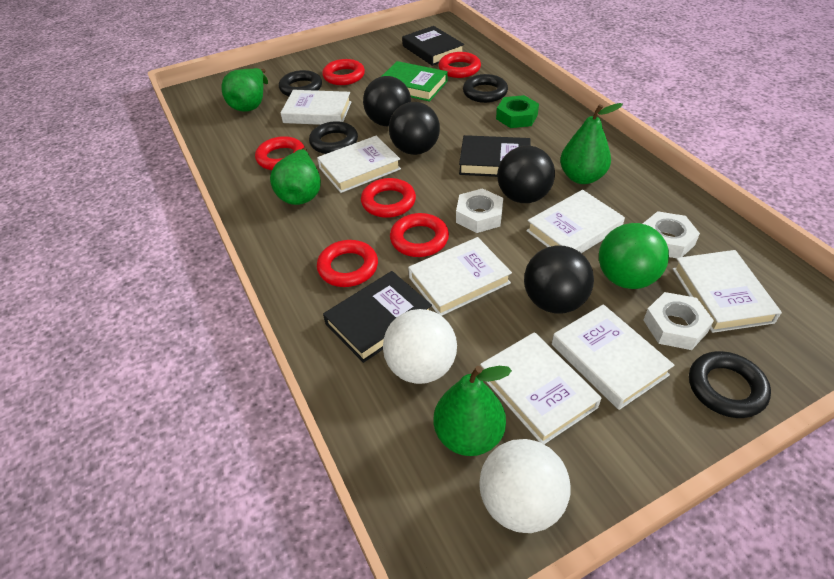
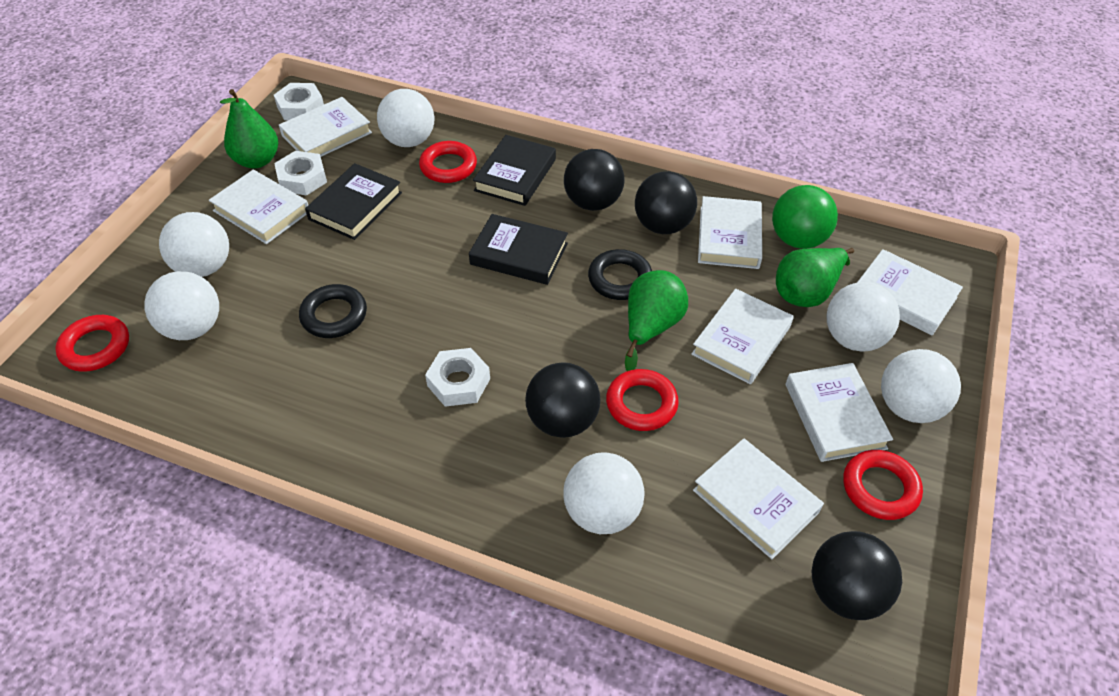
black ring: 4 -> 2
green book: 1 -> 0
green nut: 1 -> 0
green pear: 4 -> 3
red ring: 6 -> 4
white ball: 2 -> 6

